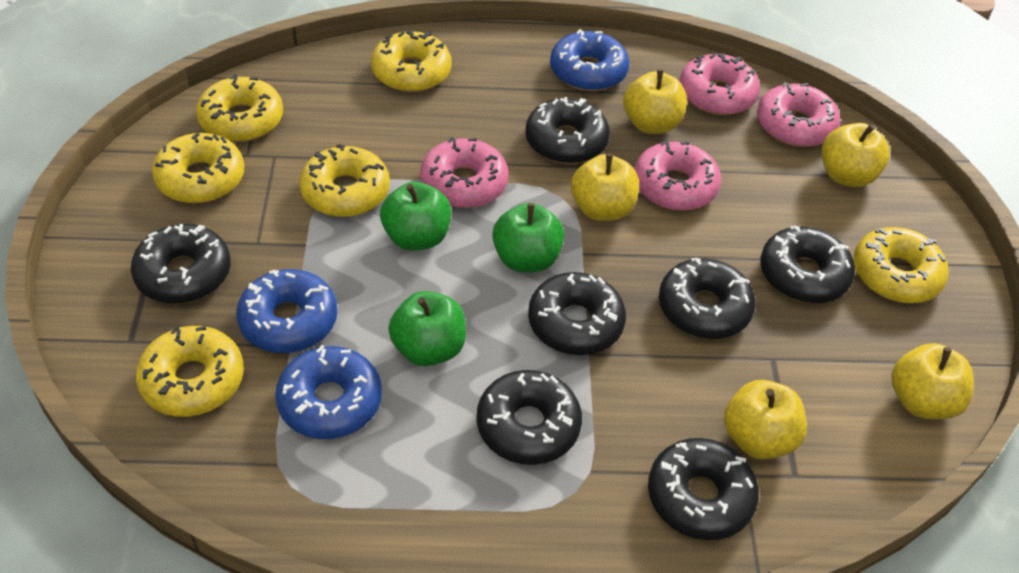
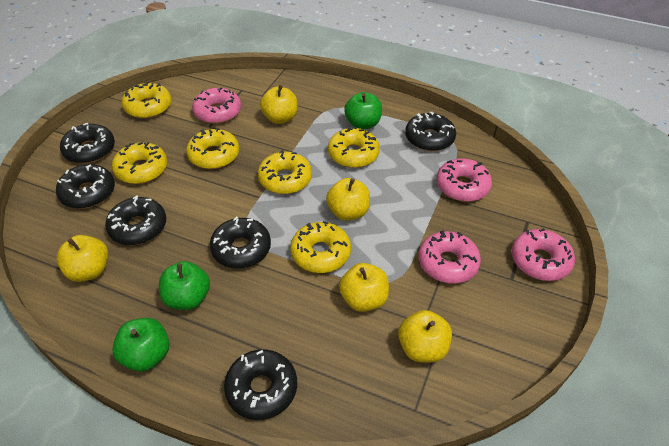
black donut: 7 -> 6
blue donut: 3 -> 0

